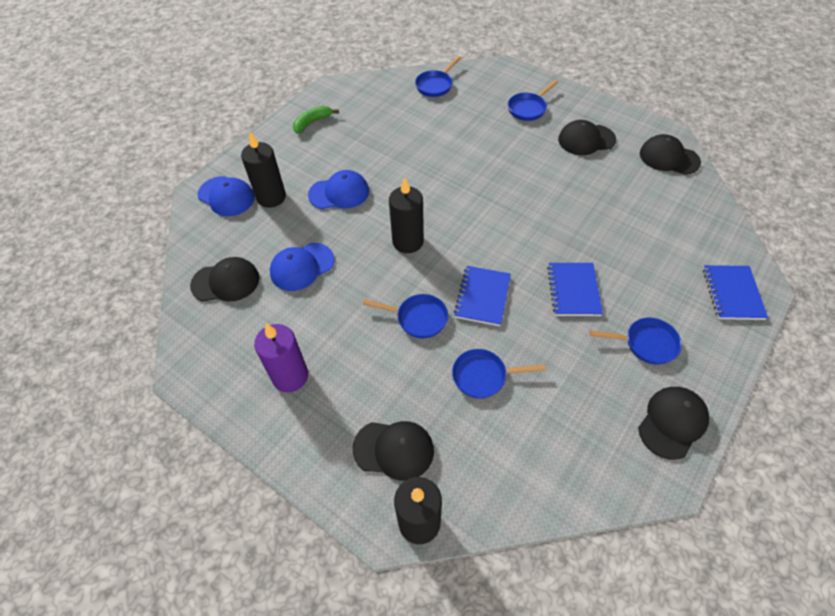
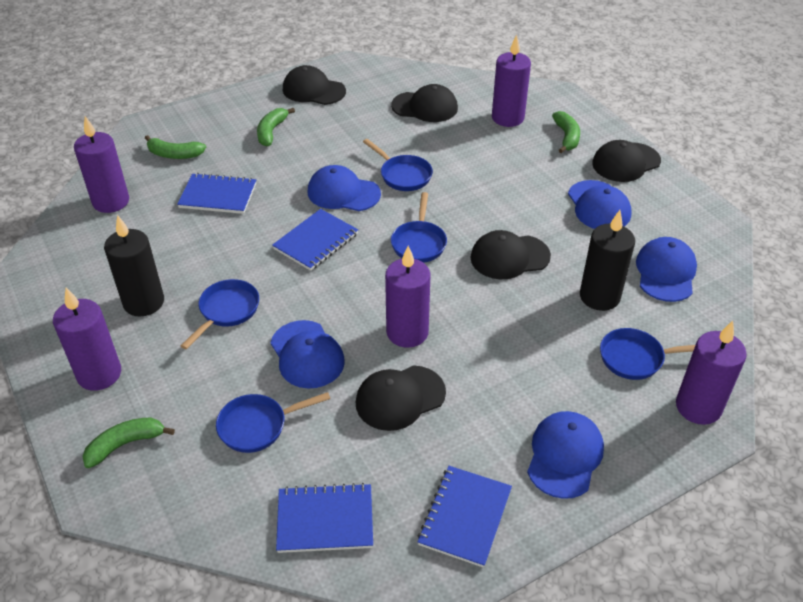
black candle: 3 -> 2
blue cap: 3 -> 5
blue notebook: 3 -> 4
green banana: 1 -> 4
purple candle: 1 -> 5

